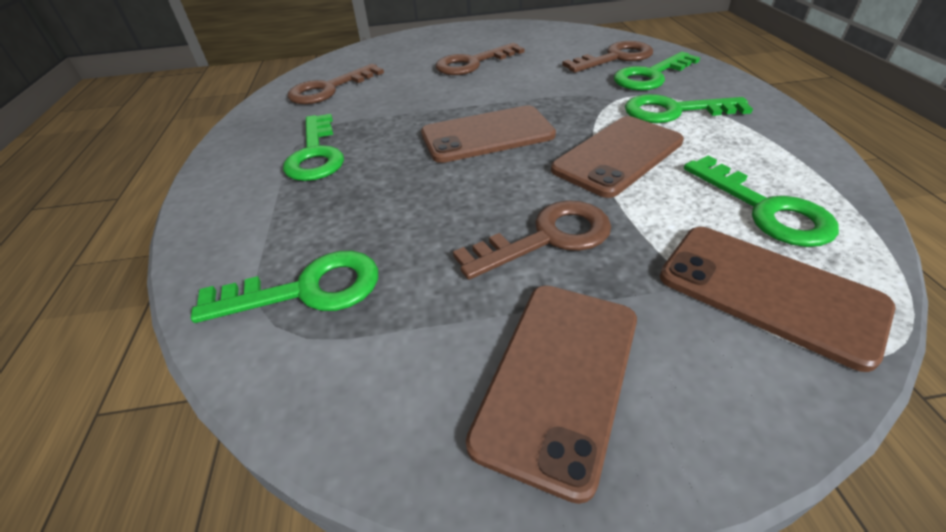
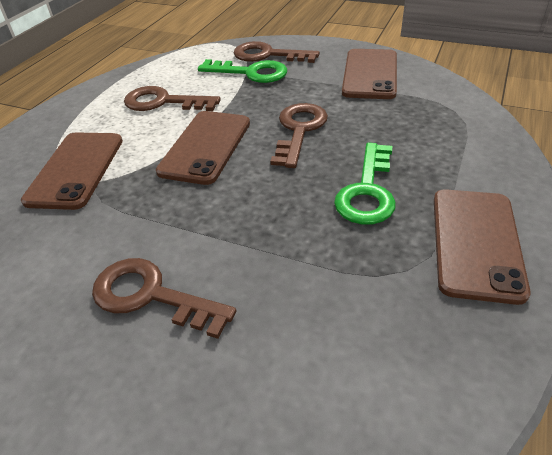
green key: 5 -> 2

